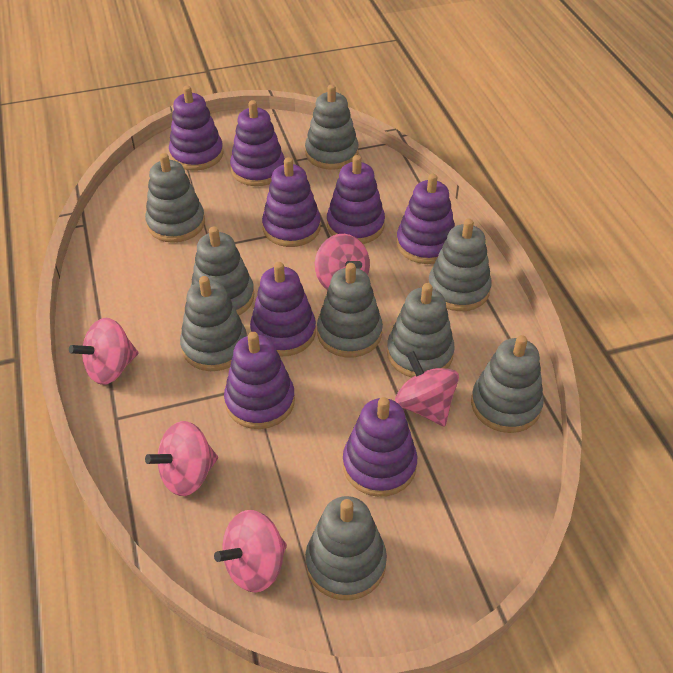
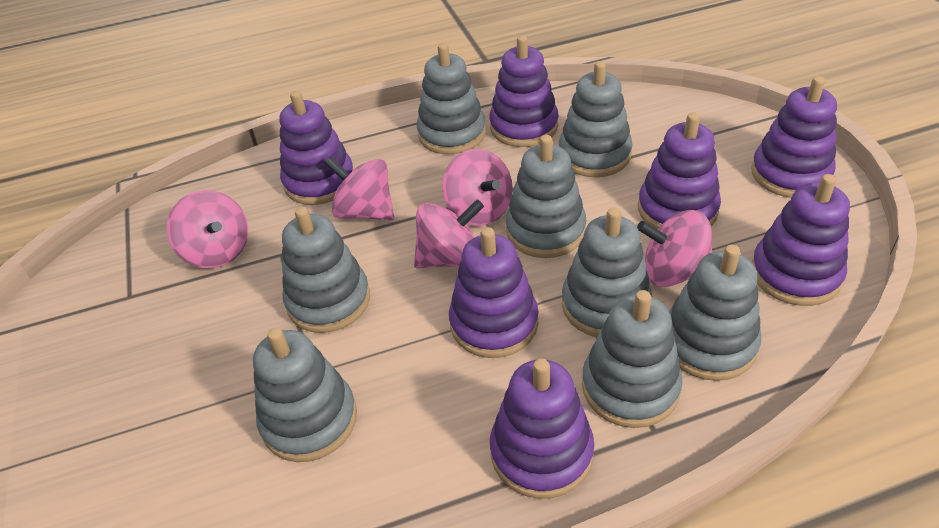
grey stacking toy: 9 -> 8
purple stacking toy: 8 -> 7

